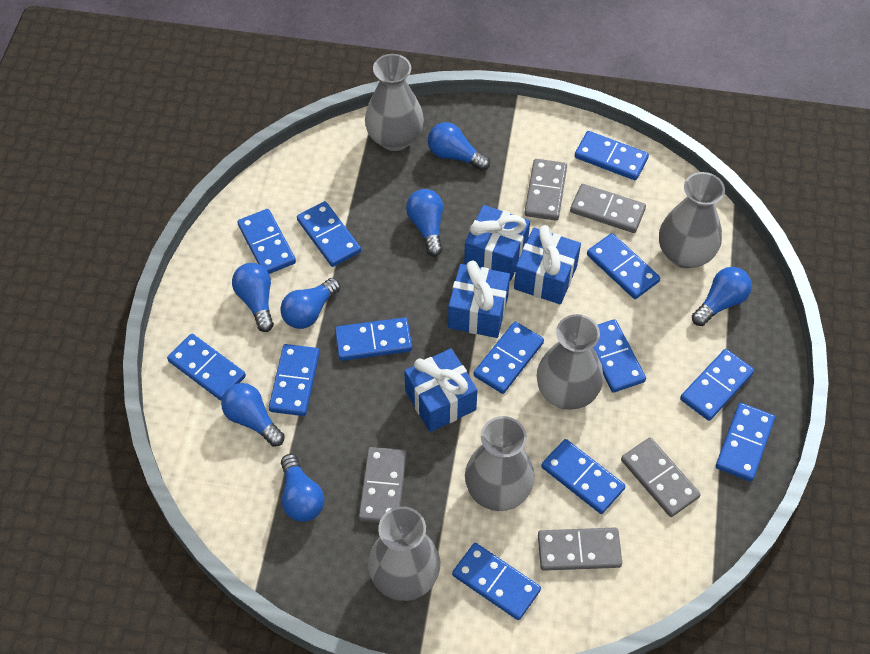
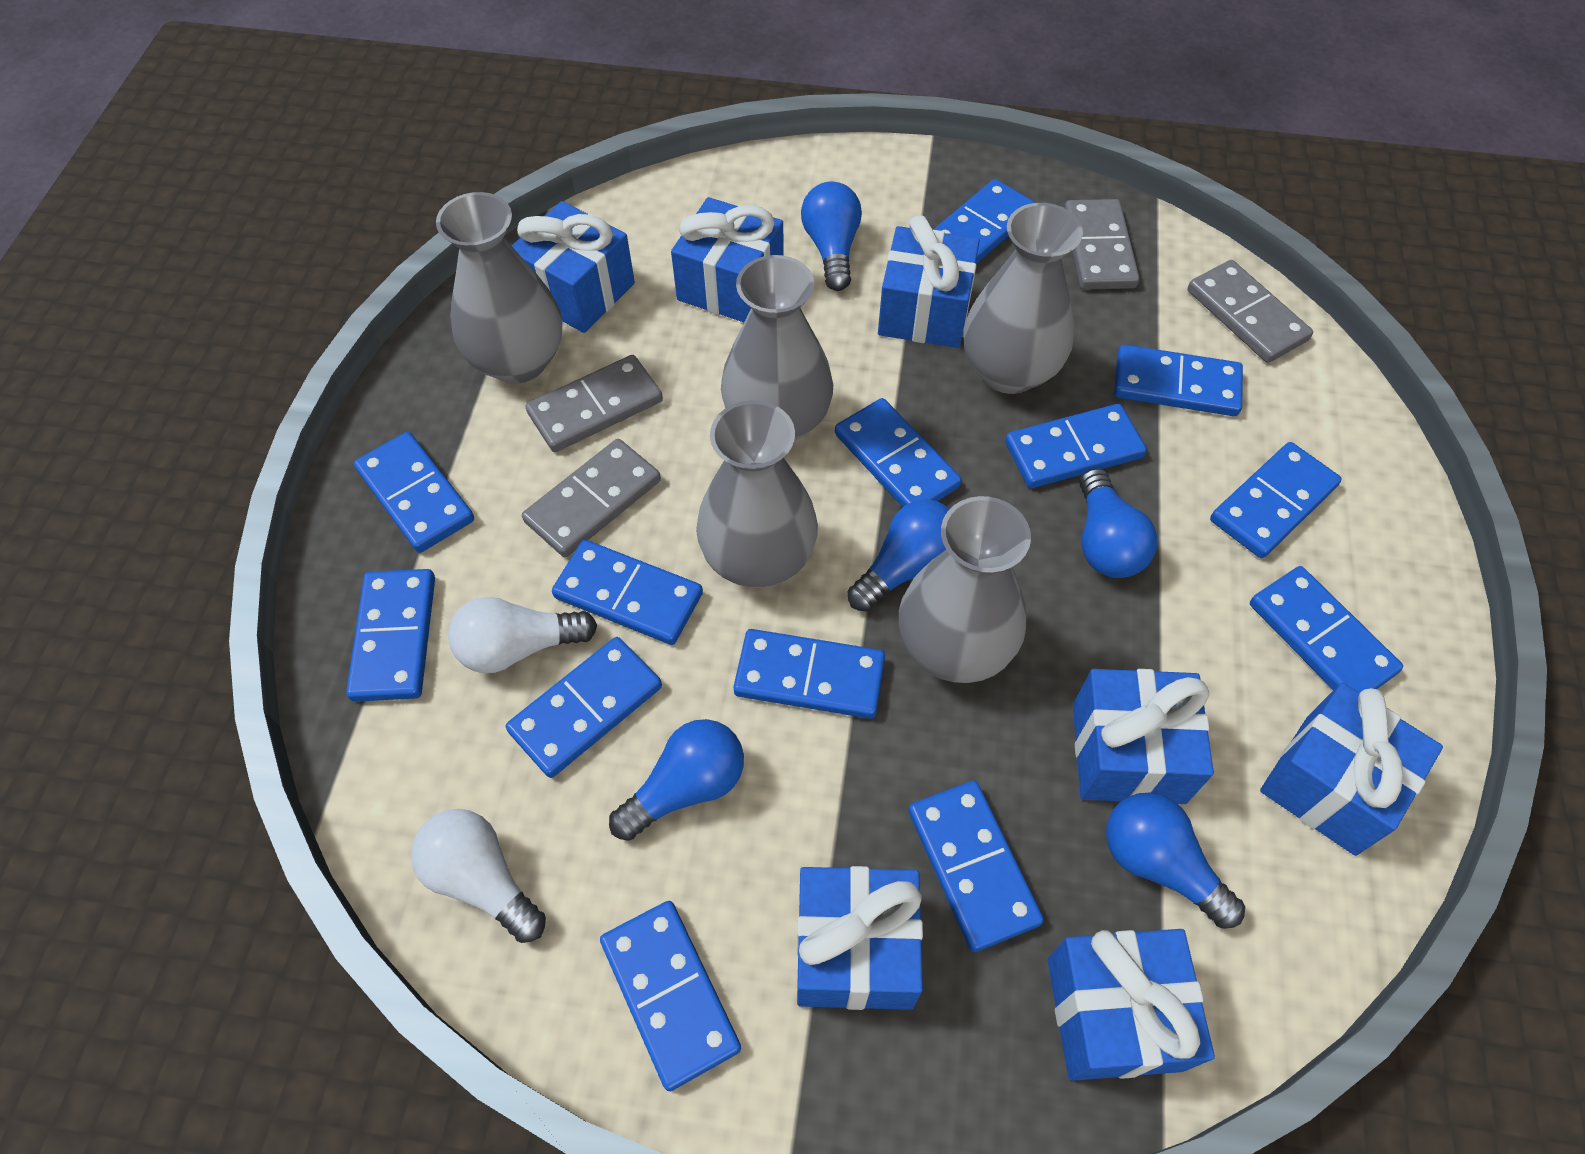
blue gift: 4 -> 7
blue light bulb: 7 -> 5
grey domino: 5 -> 4
white light bulb: 0 -> 2

